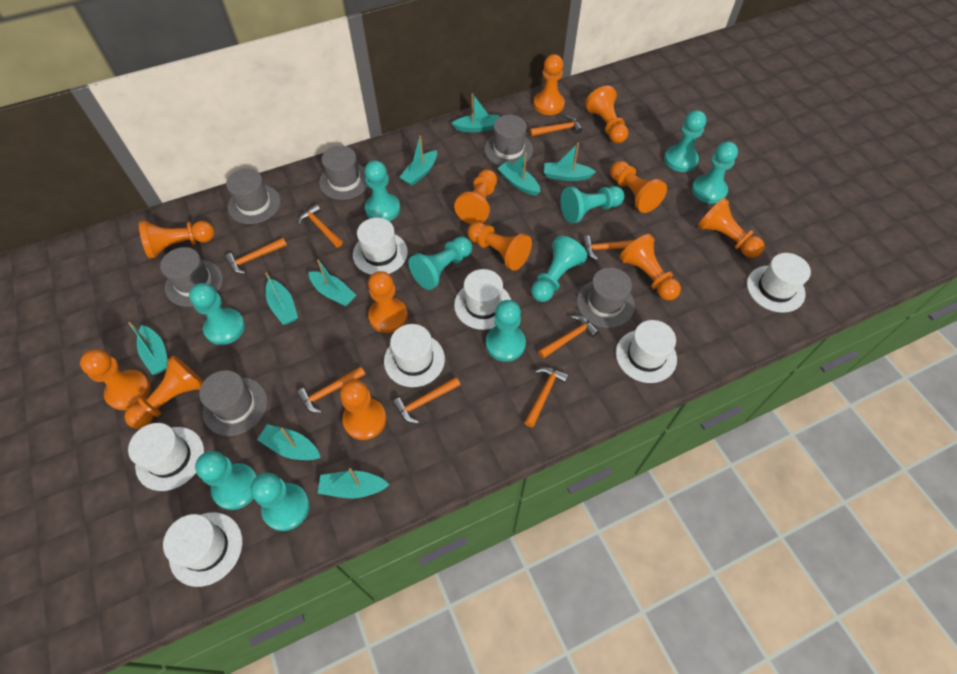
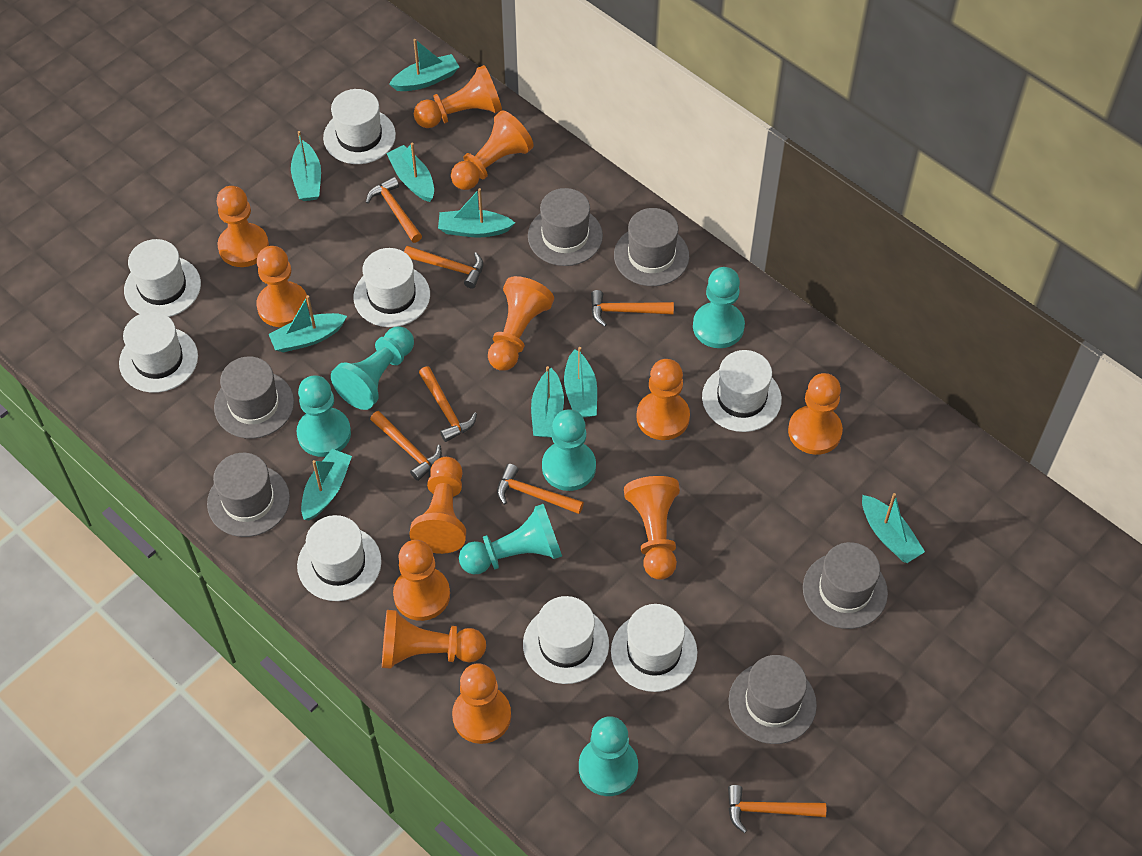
orange hammer: 8 -> 7
turquoise pawn: 10 -> 6
white hat: 7 -> 8

